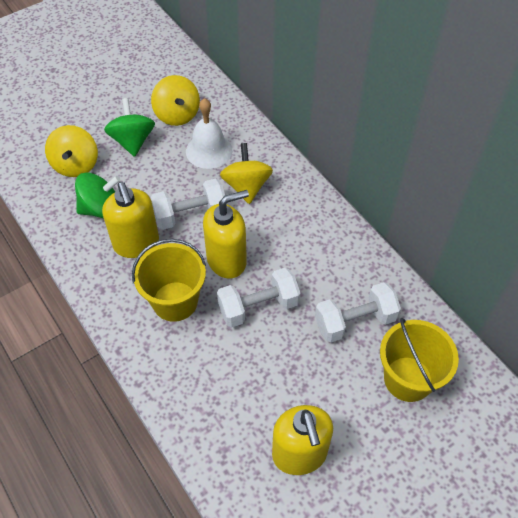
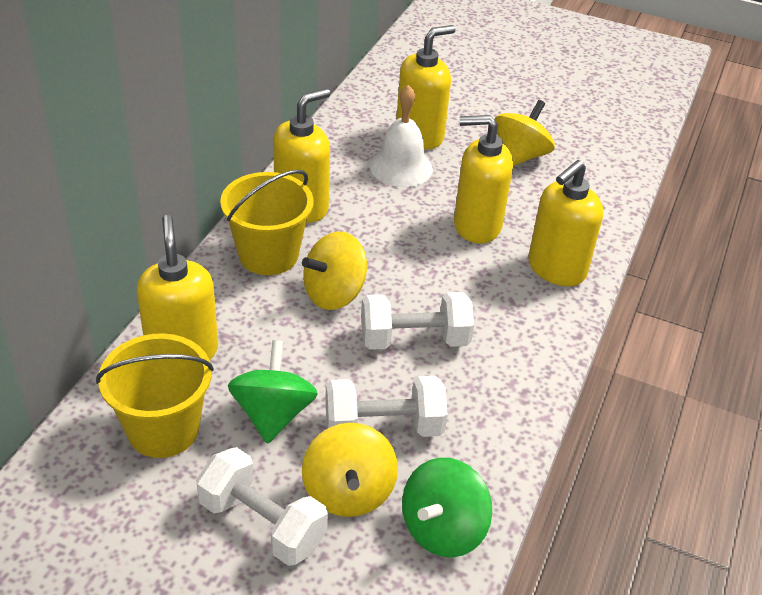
yellow soap dispenser: 3 -> 5

